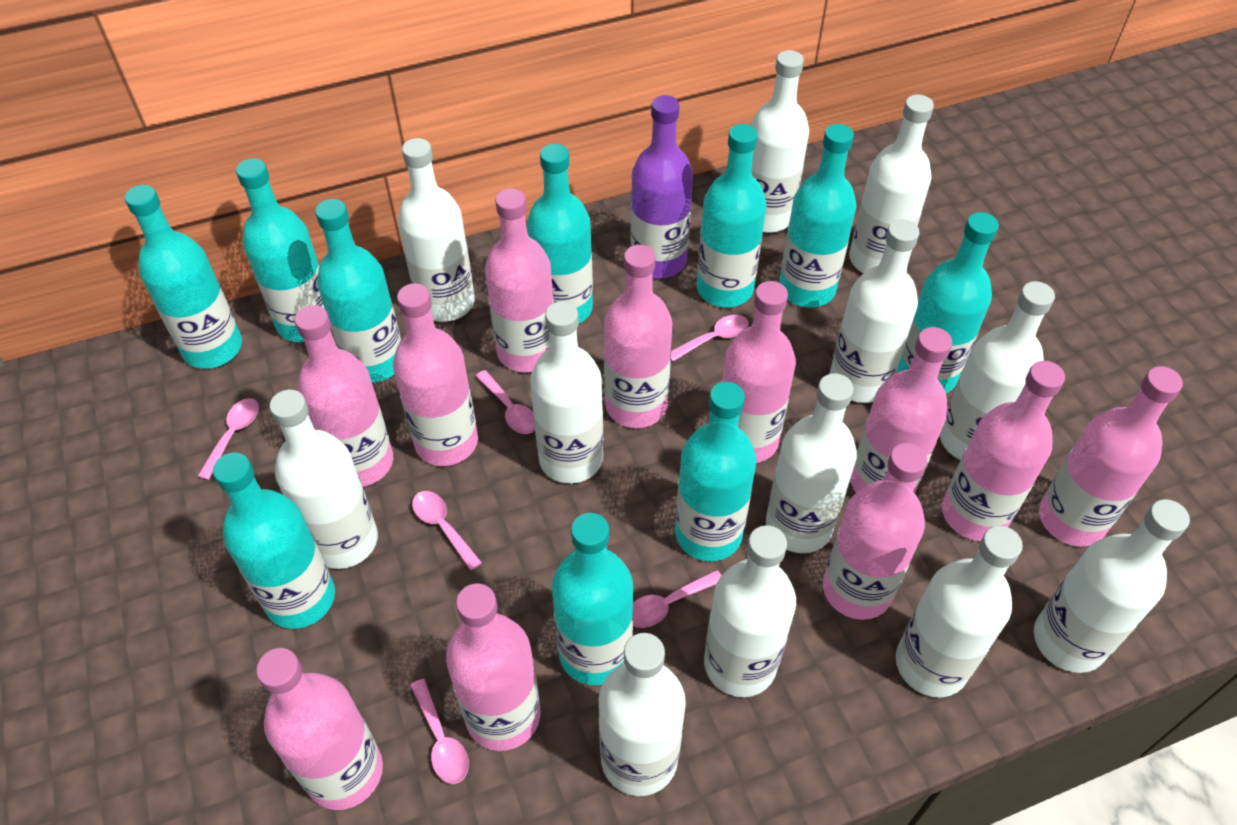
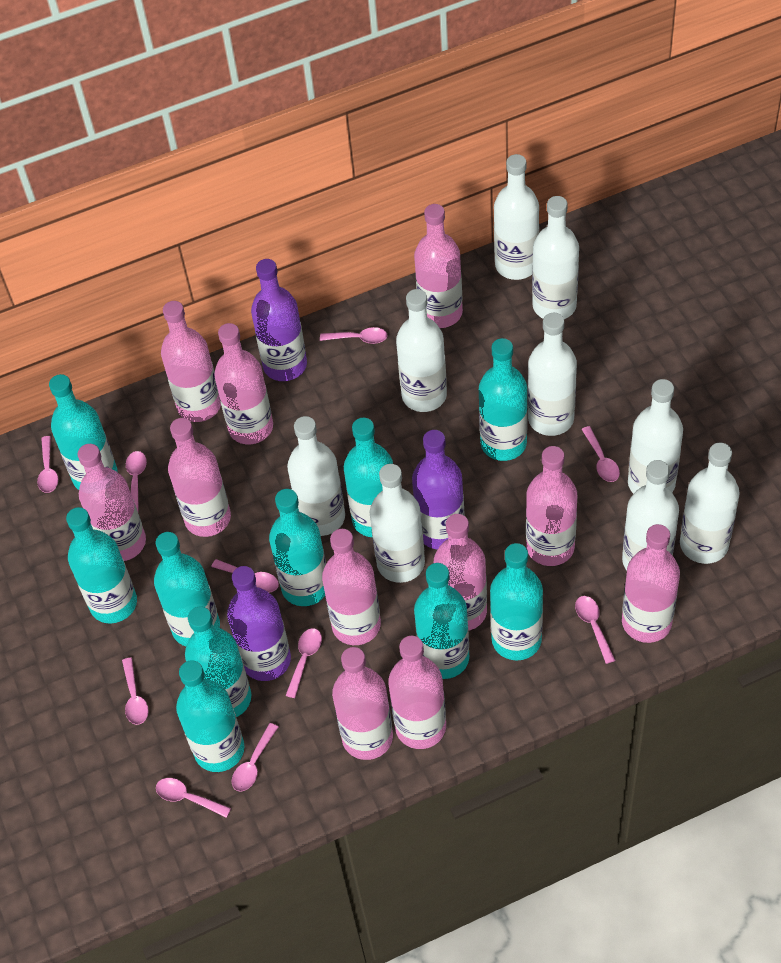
pink spoon: 6 -> 10
purple bottle: 1 -> 3
white bottle: 12 -> 9

